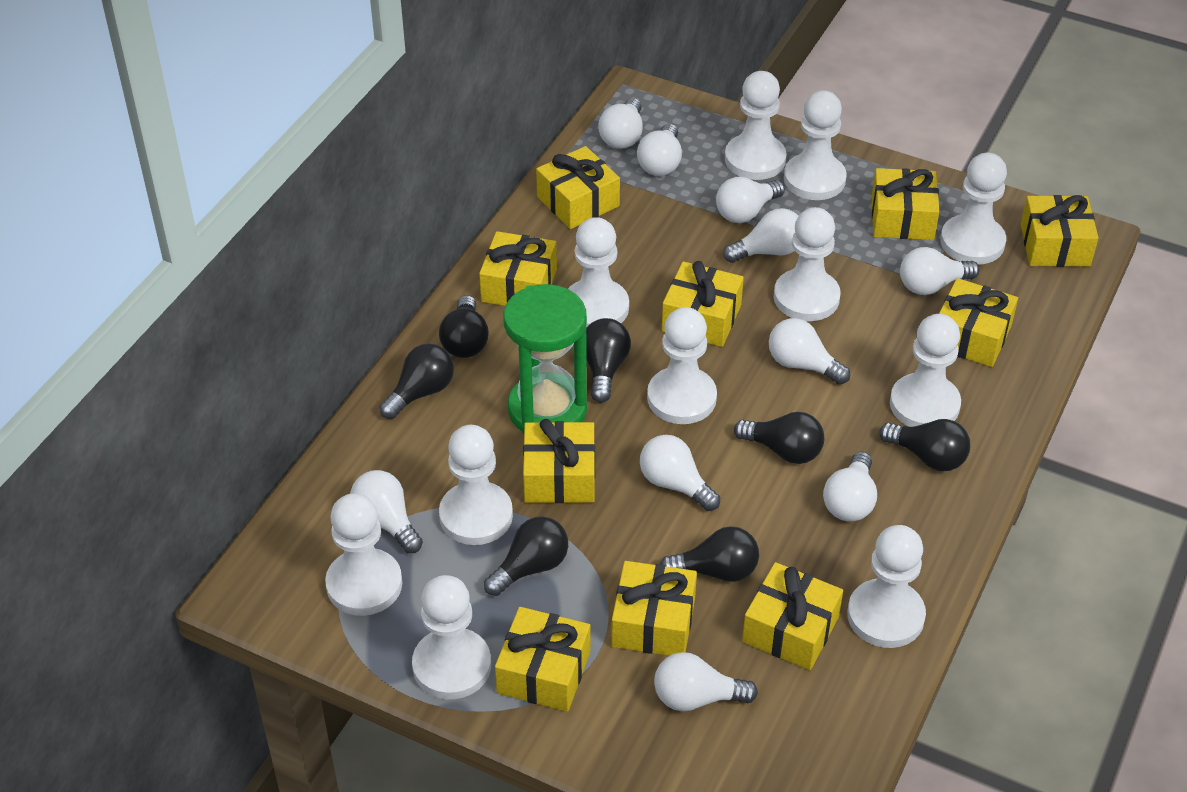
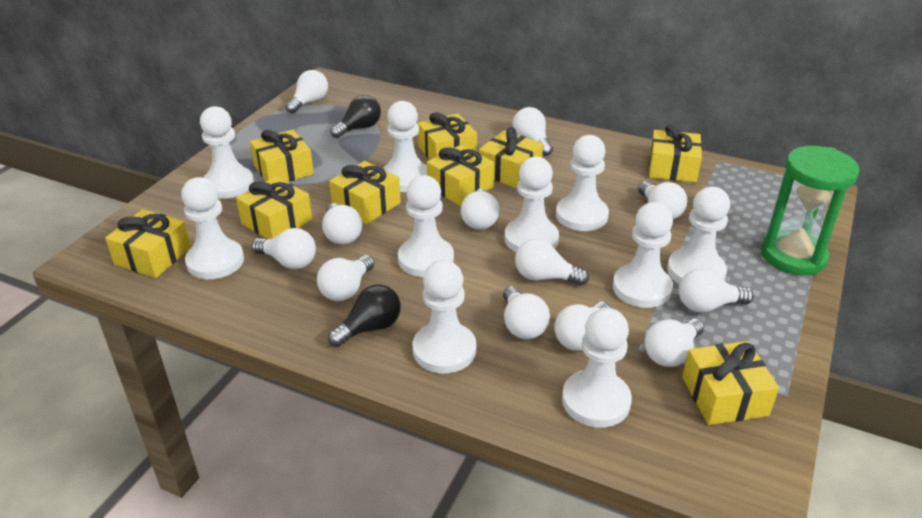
black light bulb: 7 -> 2
white light bulb: 10 -> 12
white pawn: 11 -> 10
yellow gift: 10 -> 9

